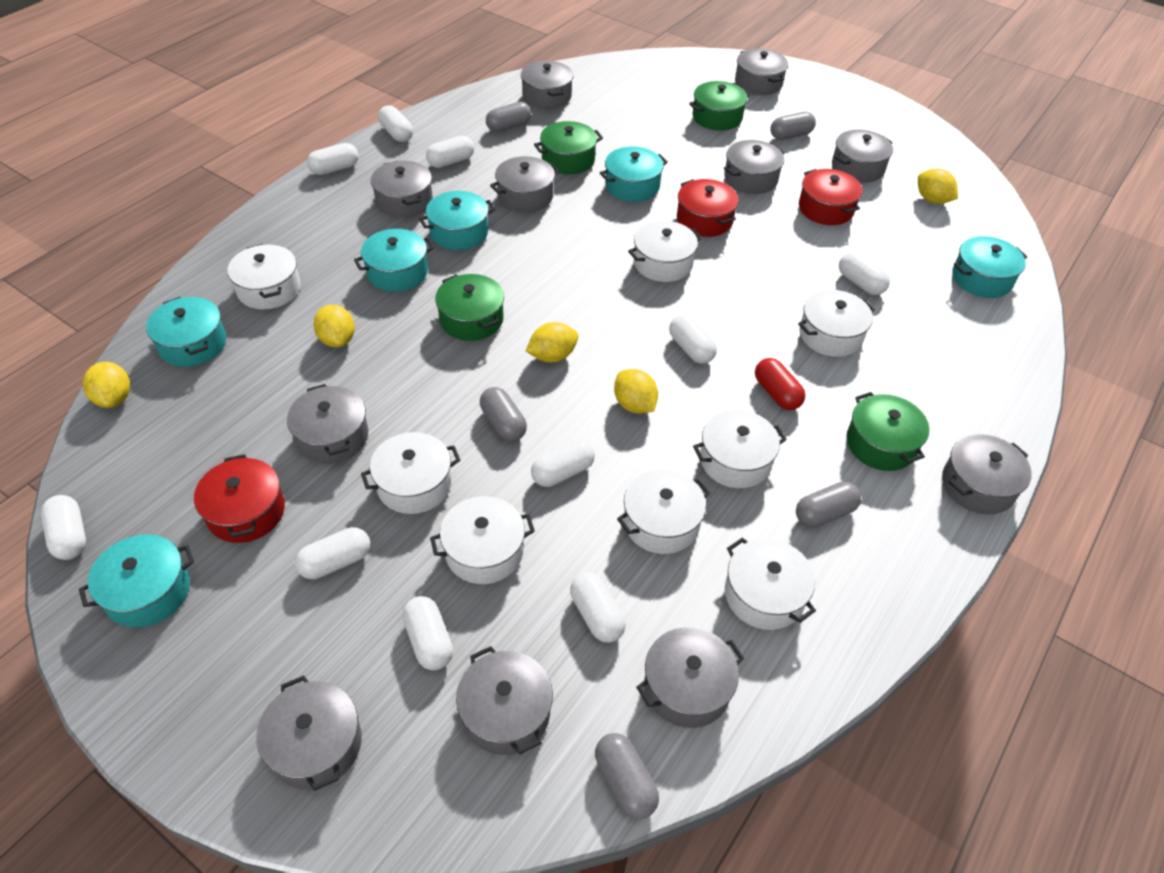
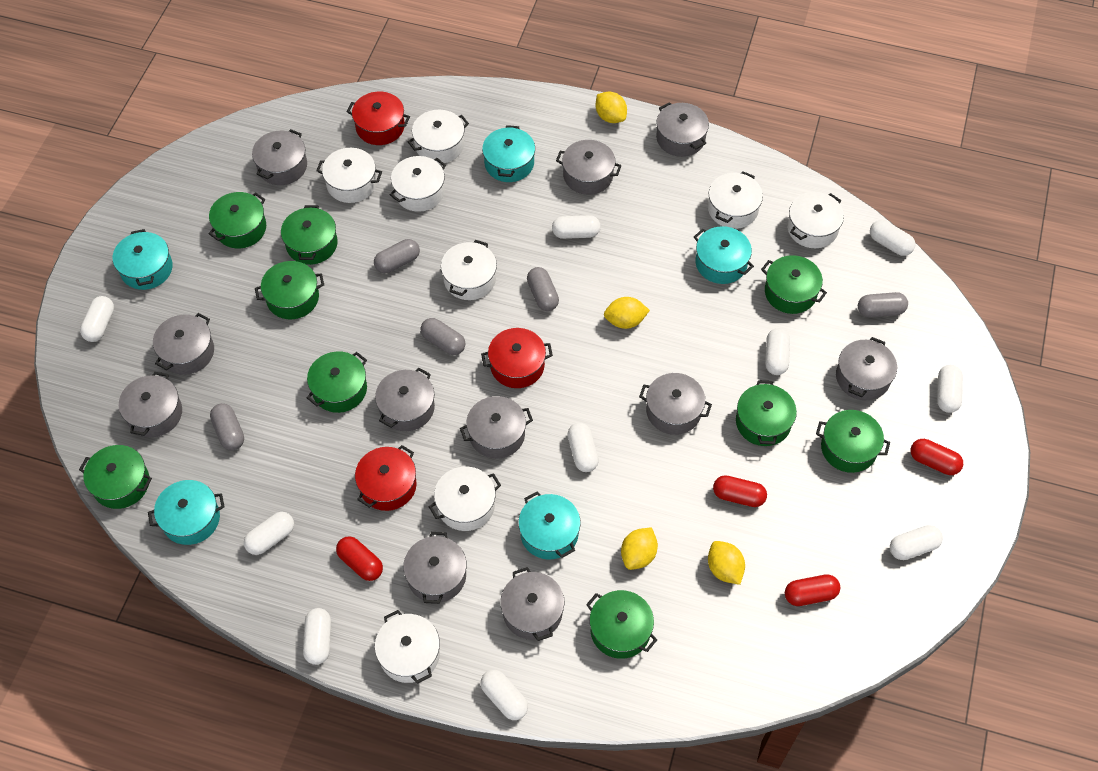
green pot: 4 -> 9
red capsule: 1 -> 4
turquoise pot: 6 -> 5
yellow lemon: 5 -> 4

